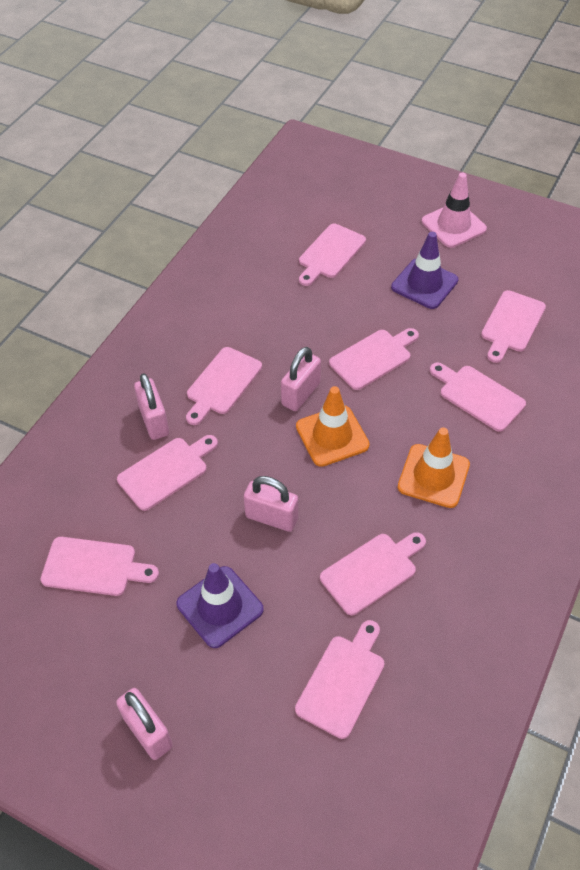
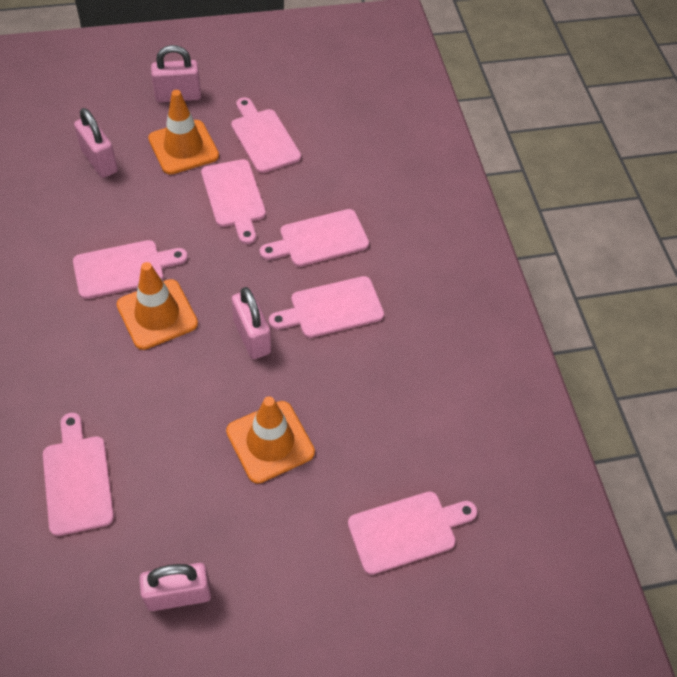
orange traffic cone: 2 -> 3
pink cutting board: 9 -> 7
pink traffic cone: 1 -> 0
purple traffic cone: 2 -> 0

